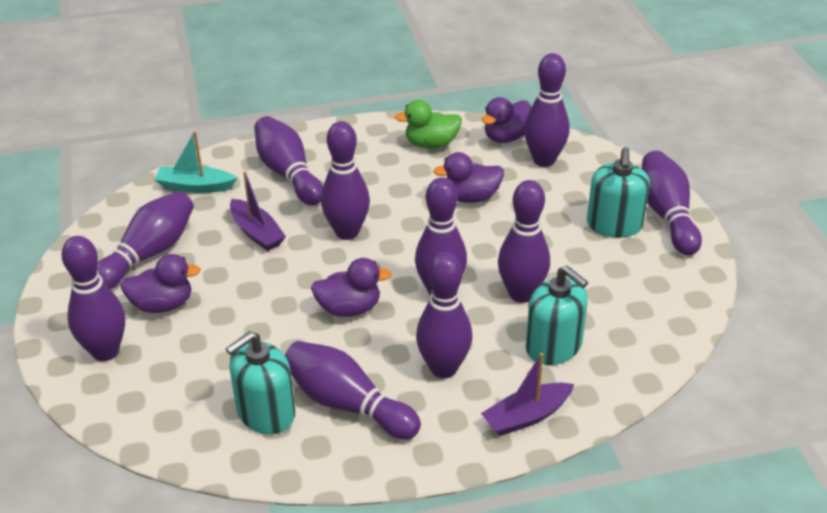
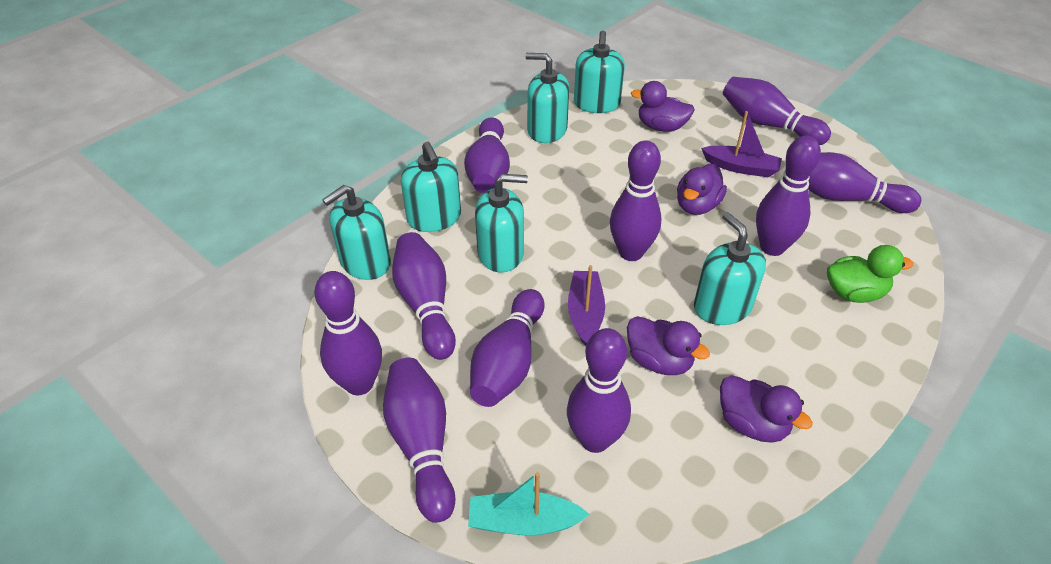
turquoise soap dispenser: 3 -> 6

